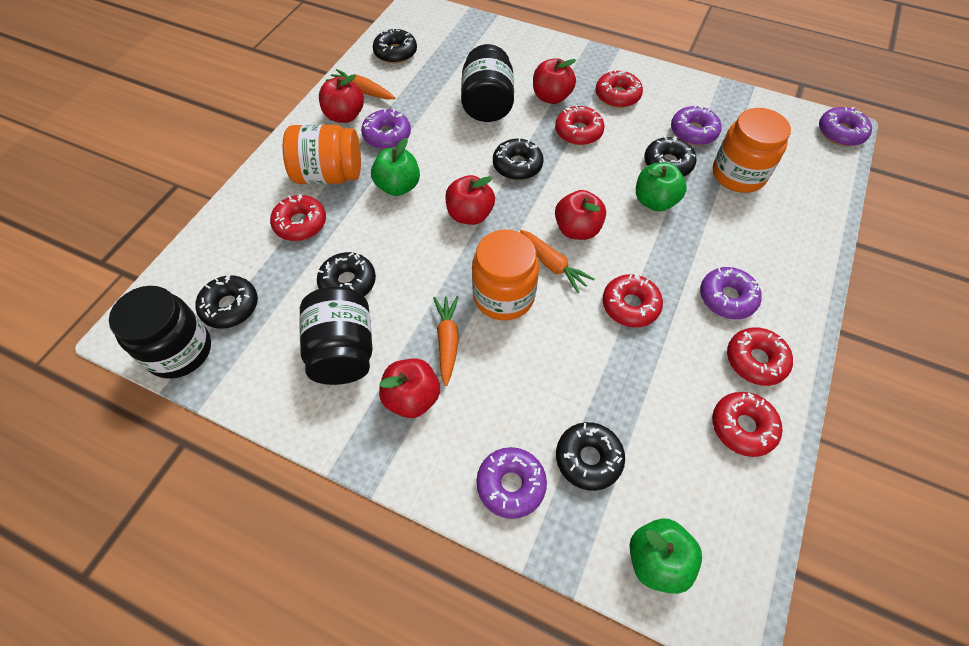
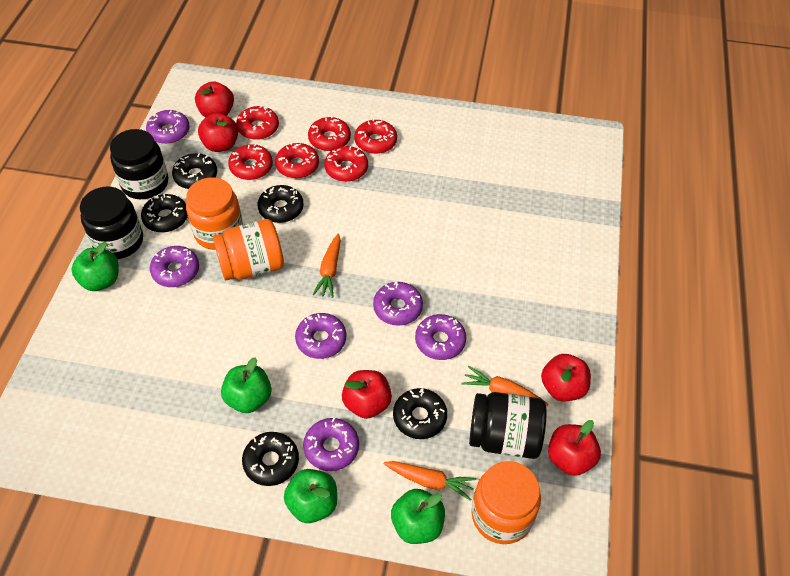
black donut: 6 -> 5
green apple: 3 -> 4
purple donut: 5 -> 6

